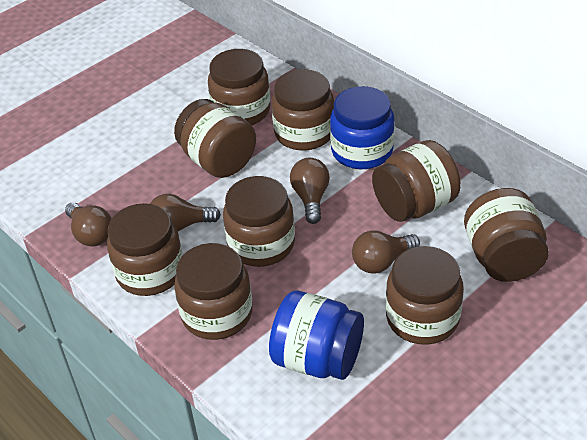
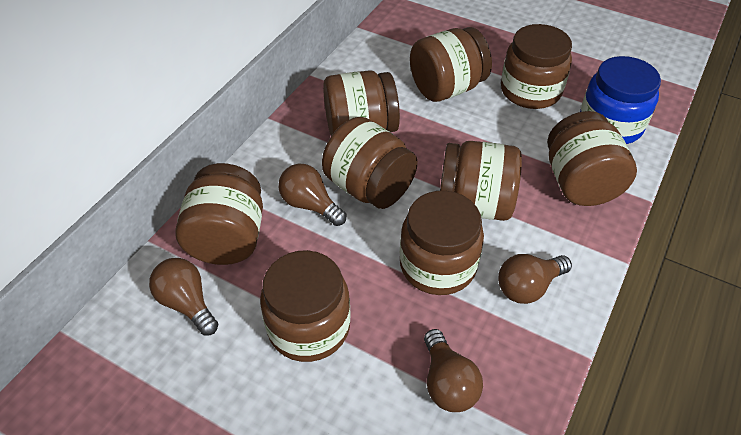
blue jar: 2 -> 1

